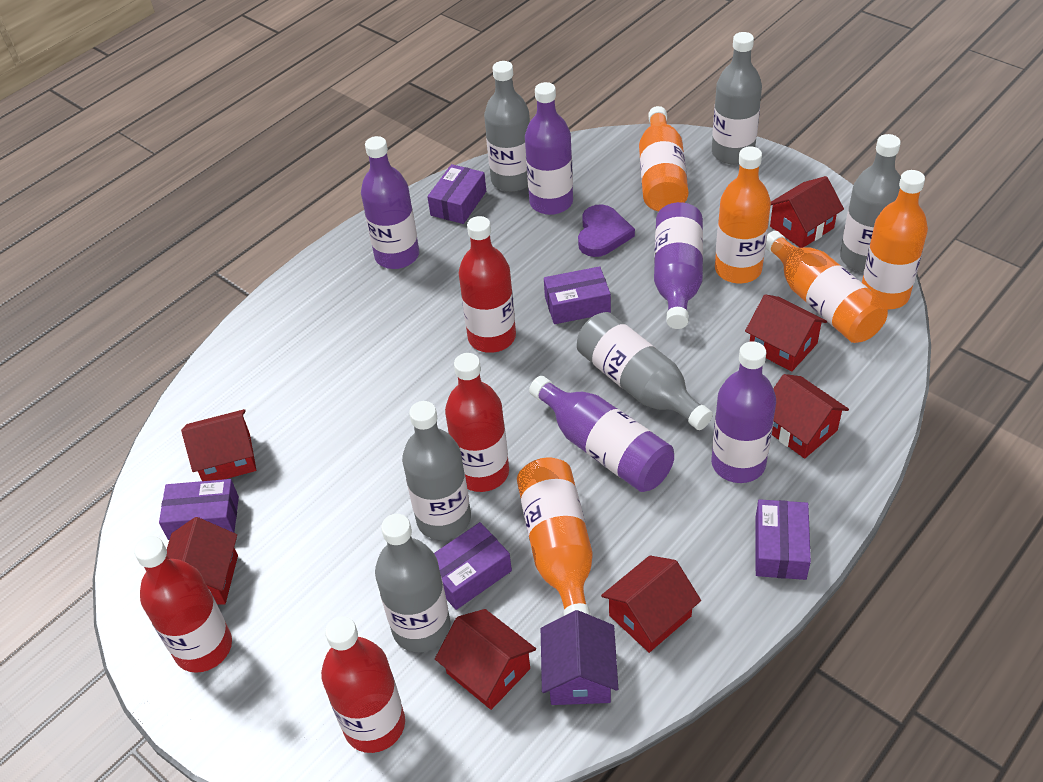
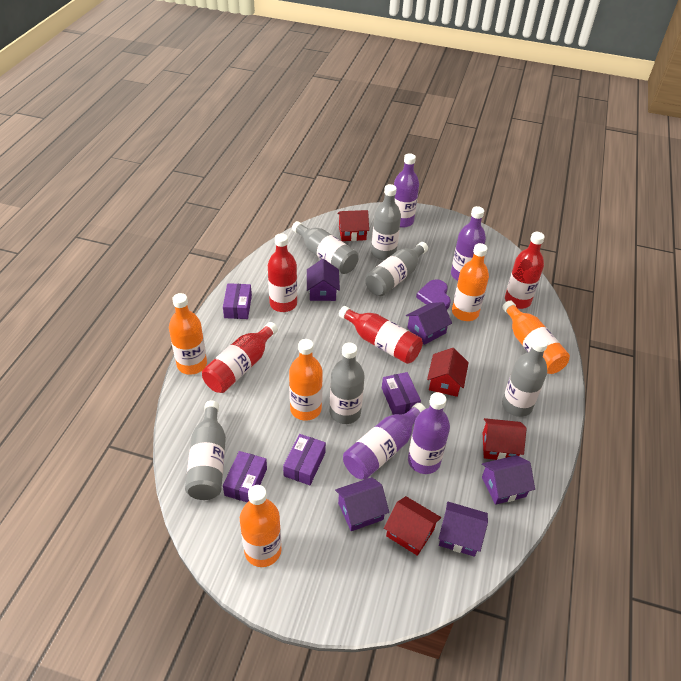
purple bottle: 5 -> 4
purple box: 5 -> 4
purple house: 1 -> 5
red house: 7 -> 4

